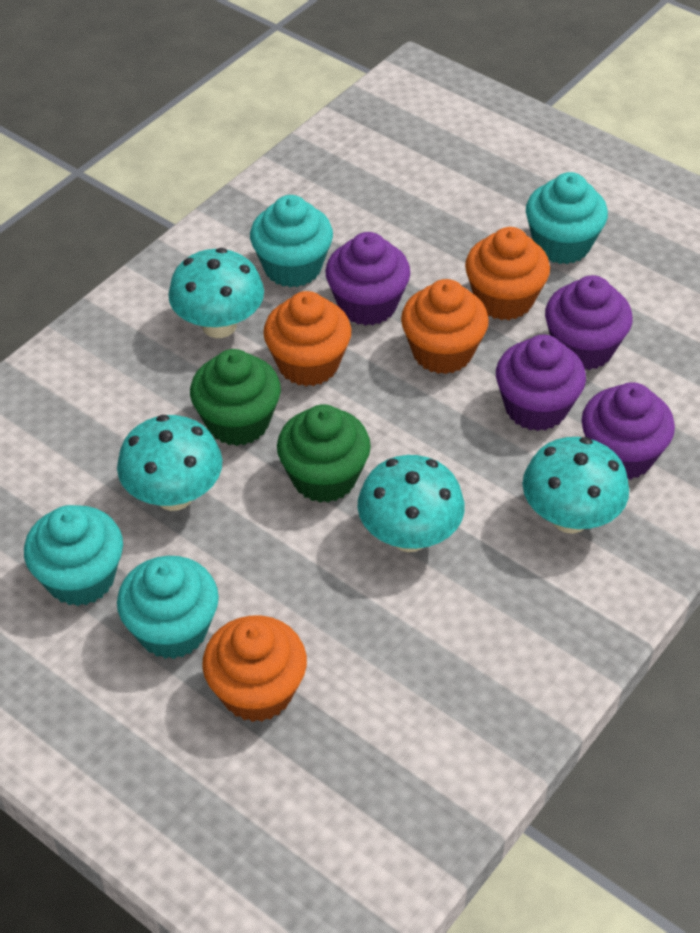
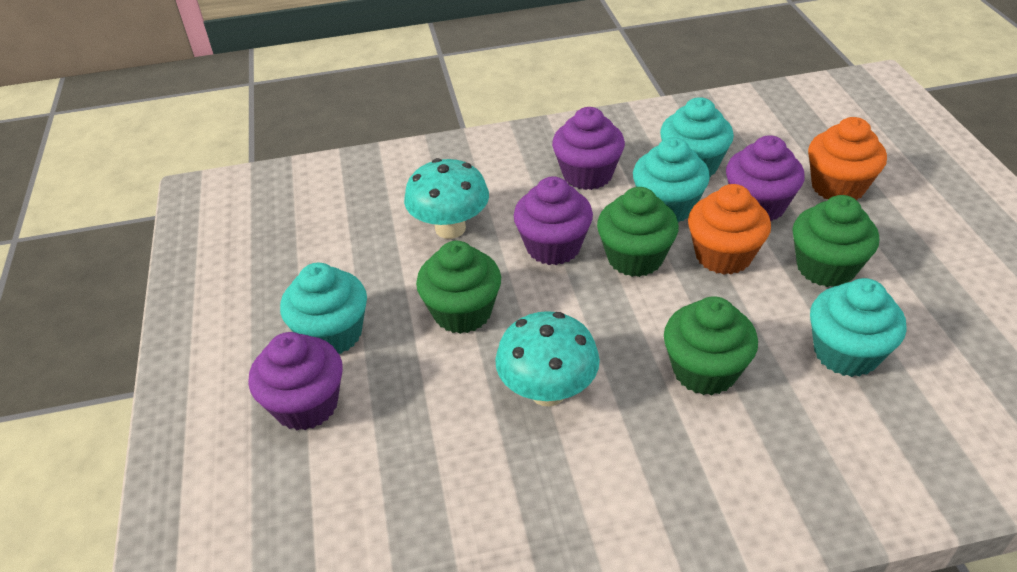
green cupcake: 2 -> 4
orange cupcake: 4 -> 2
turquoise mushroom: 4 -> 2

